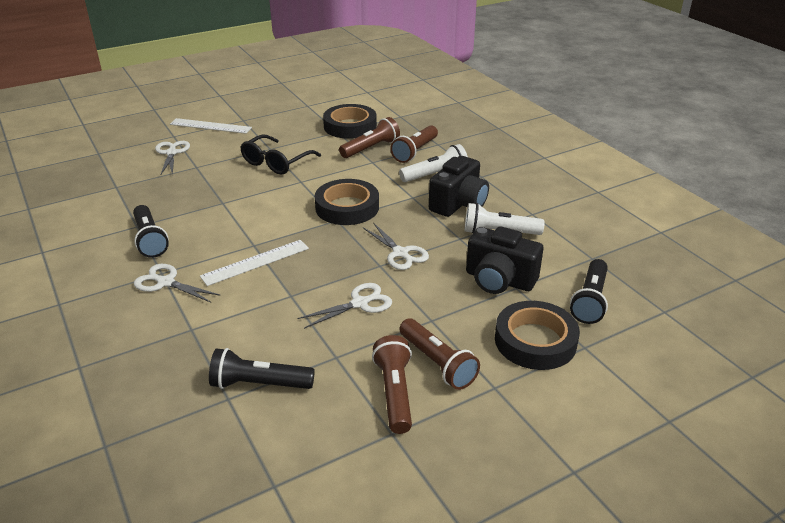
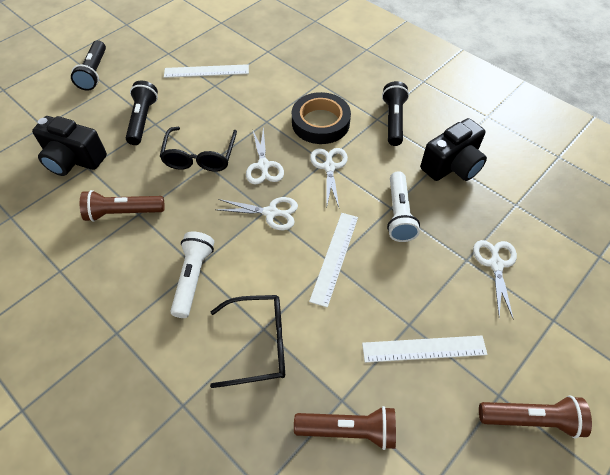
black glasses: 1 -> 2
black tape: 3 -> 1
brown flashlight: 4 -> 3
white ruler: 2 -> 3

